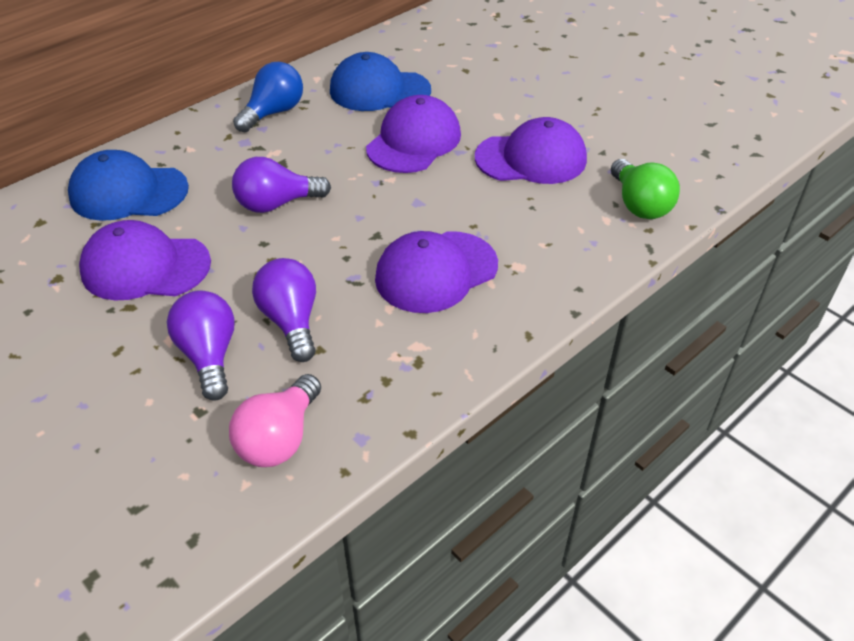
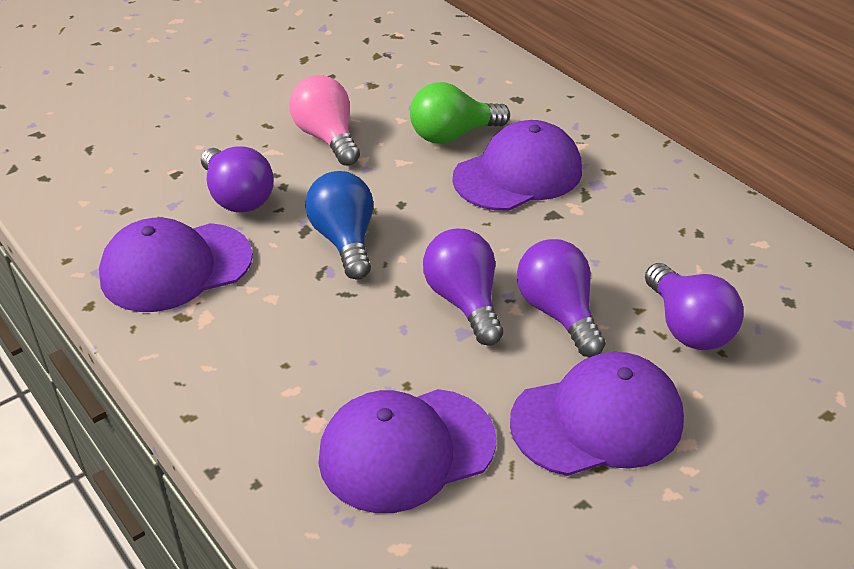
blue cap: 2 -> 0
purple light bulb: 3 -> 4

